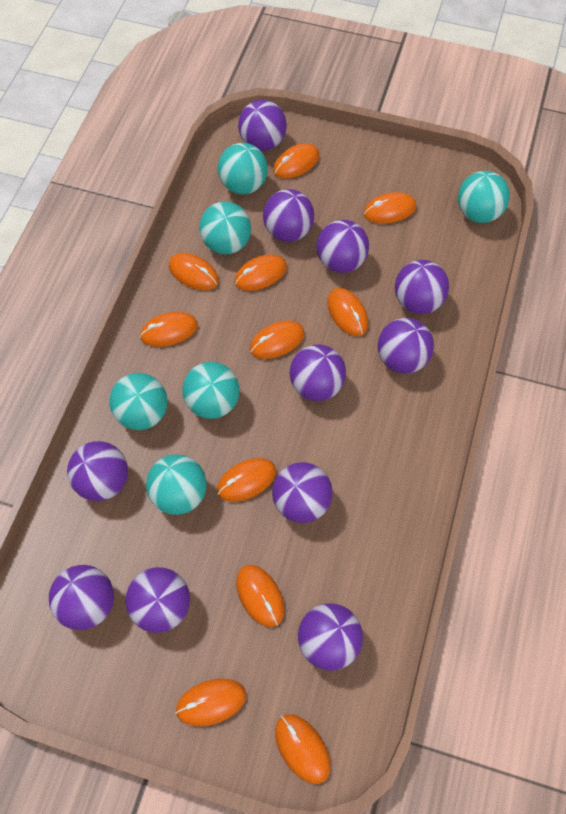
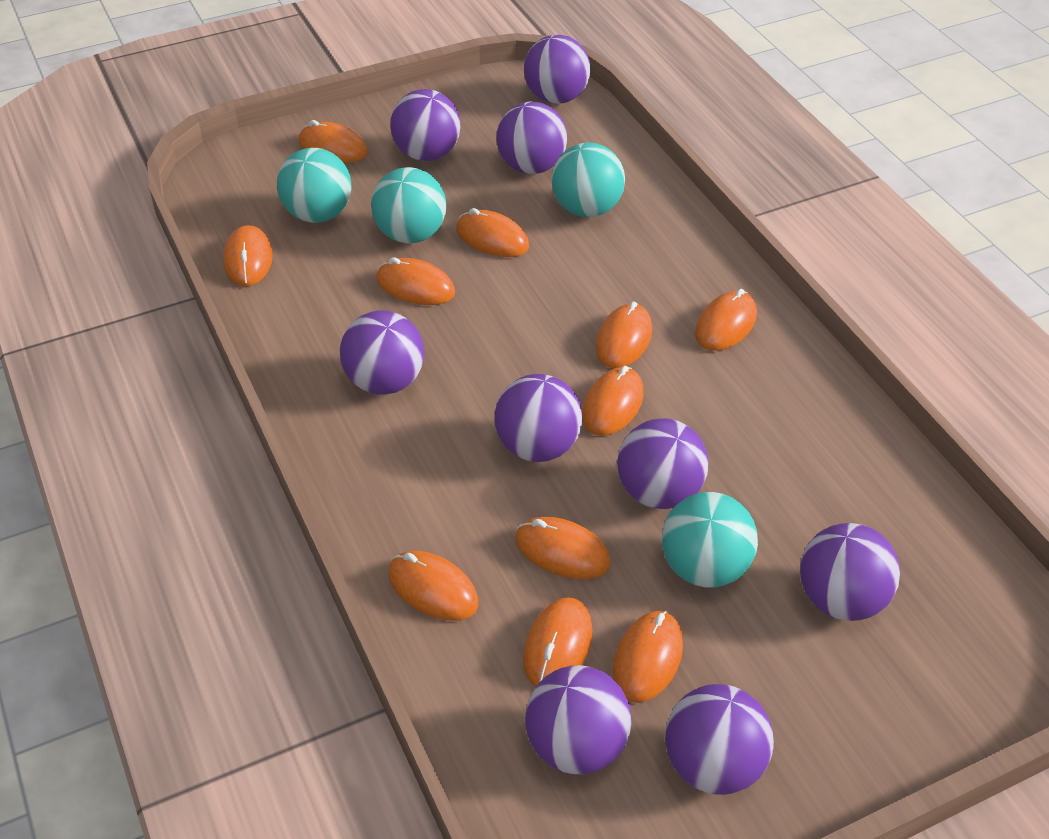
purple ball: 11 -> 9
turquoise ball: 6 -> 4

